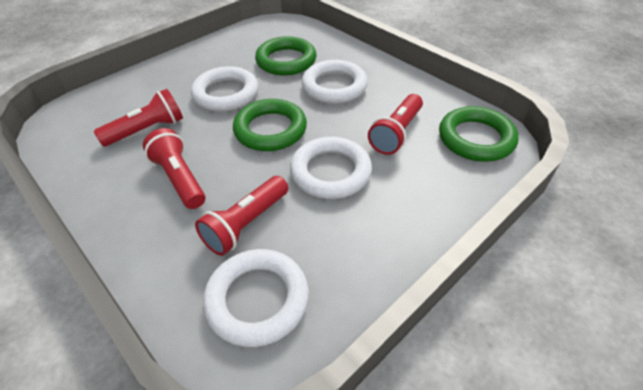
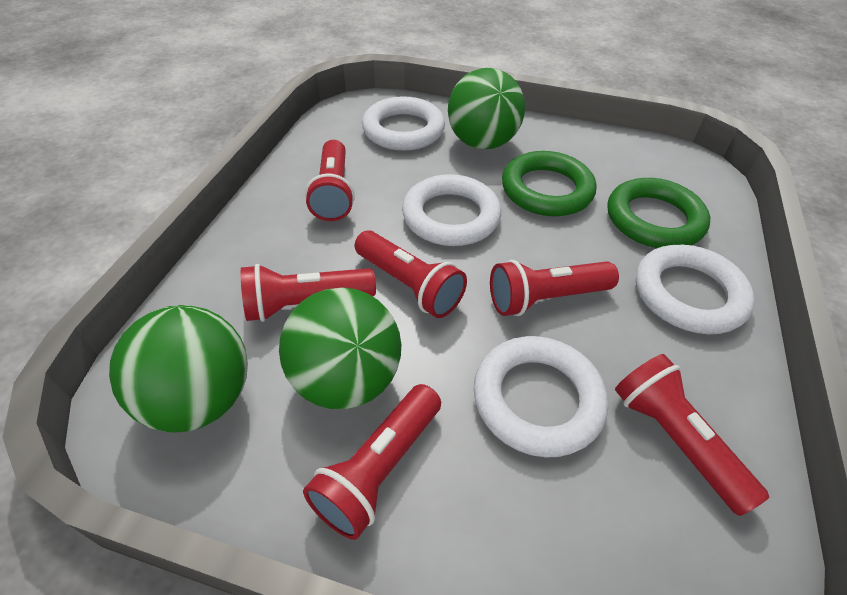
green ball: 0 -> 3
green ring: 3 -> 2
red flashlight: 4 -> 6

